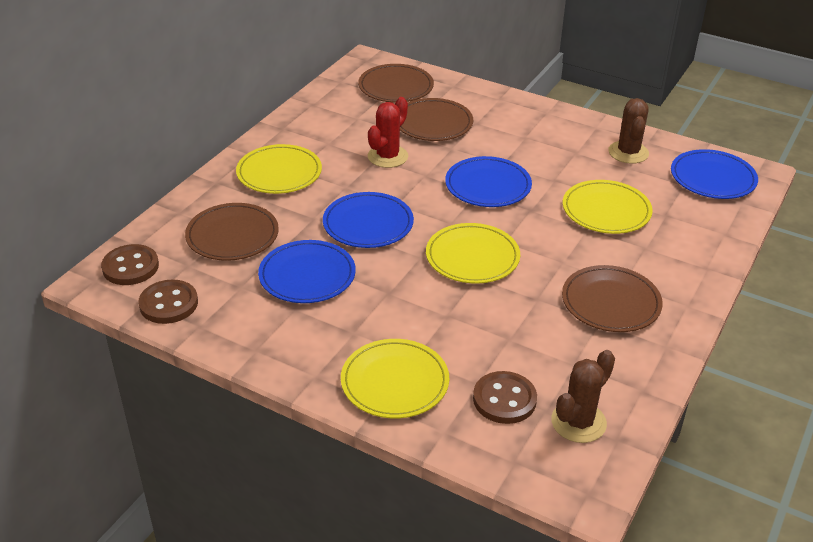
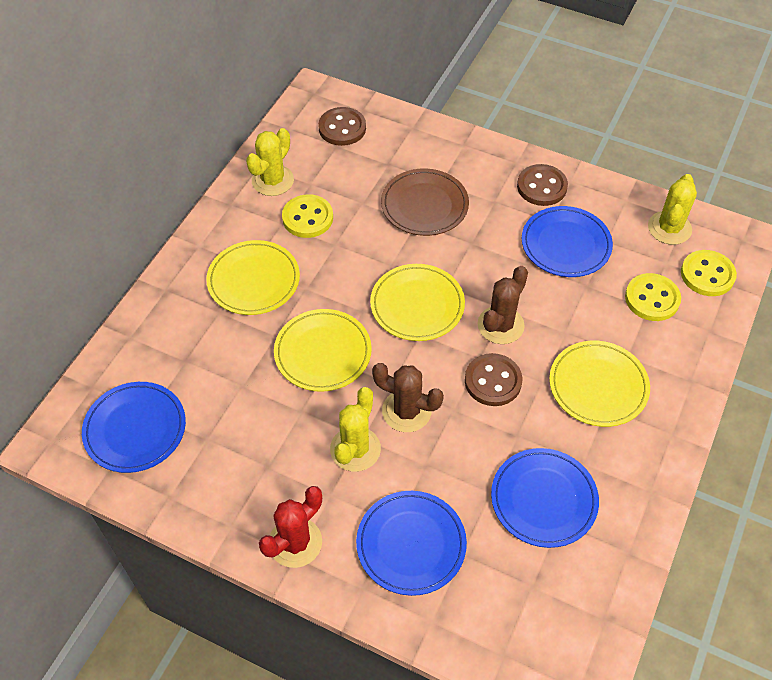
brown plate: 4 -> 1
yellow button: 0 -> 3
yellow cactus: 0 -> 3

